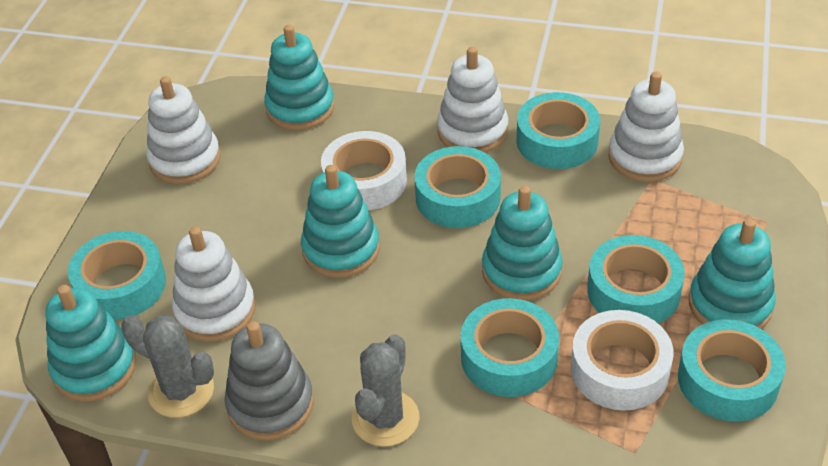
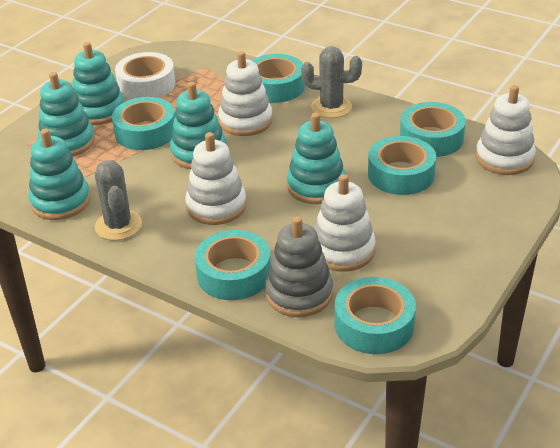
white tape: 2 -> 1

